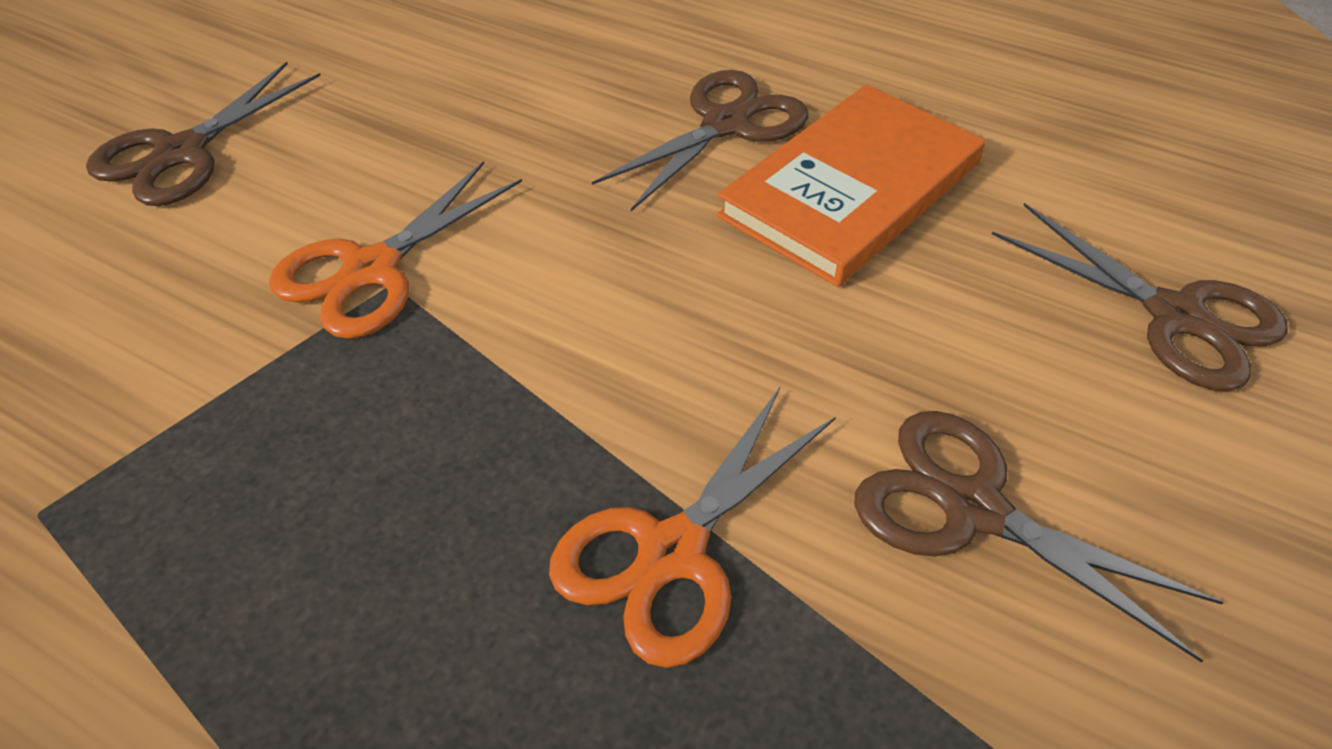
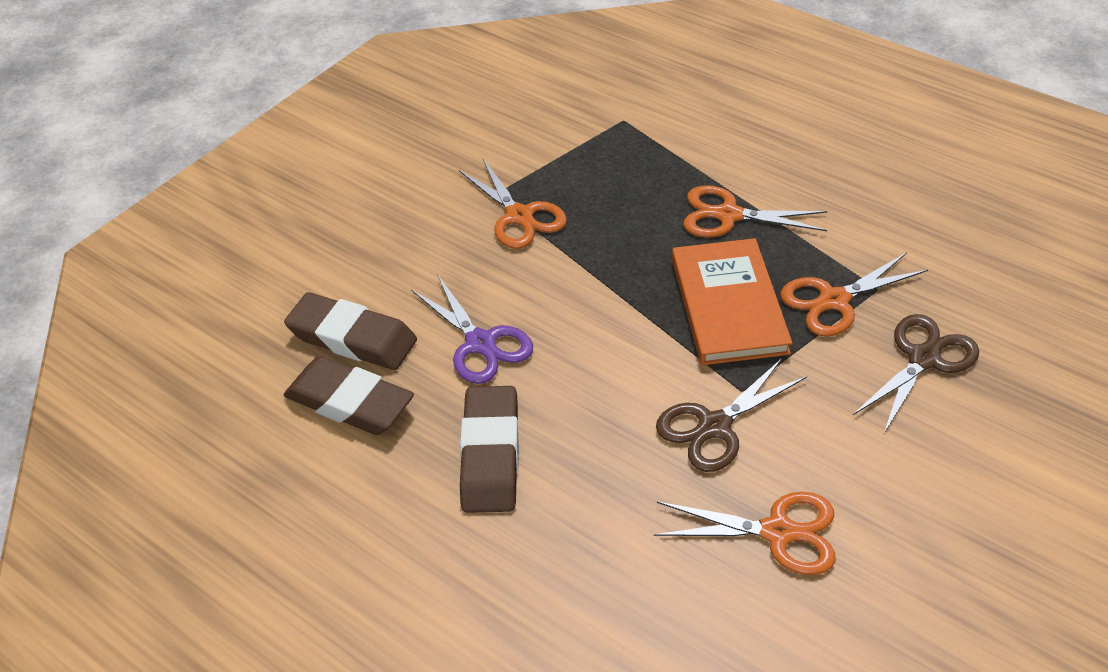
brown eraser: 0 -> 3
brown scissors: 4 -> 2
orange scissors: 2 -> 4
purple scissors: 0 -> 1

